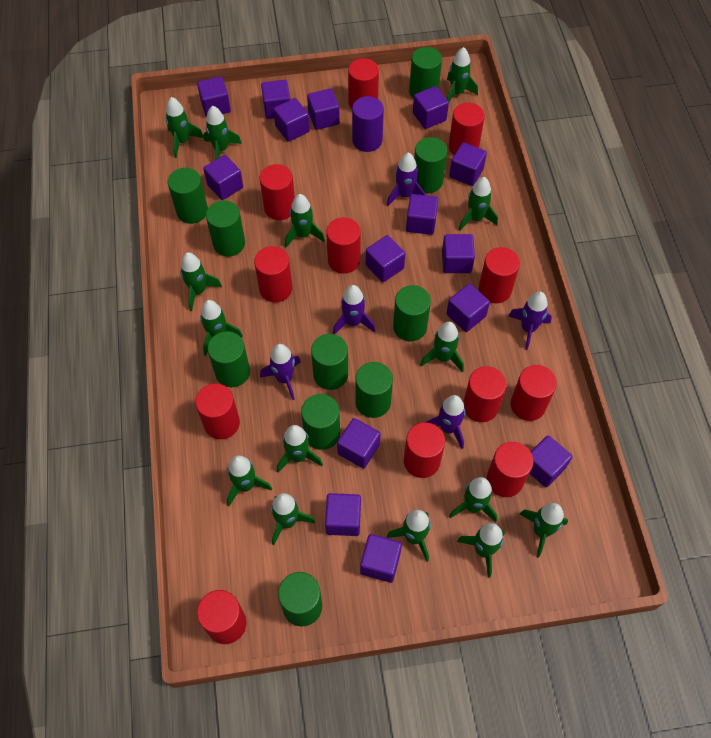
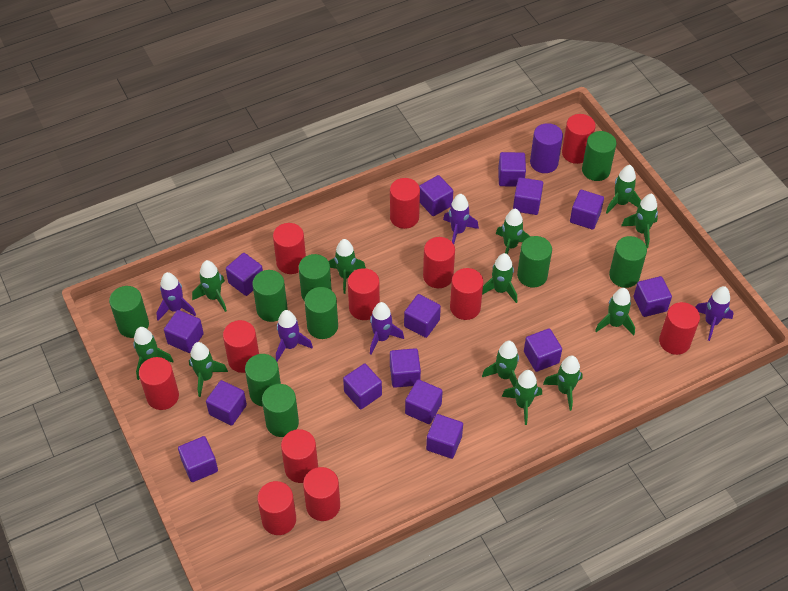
green cylinder: 10 -> 9
green rocket: 15 -> 12

